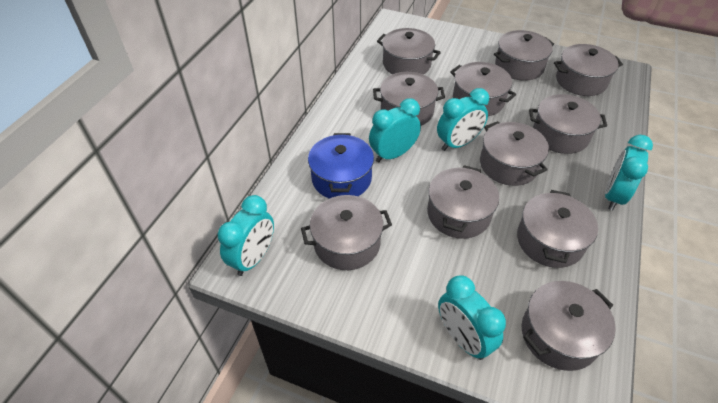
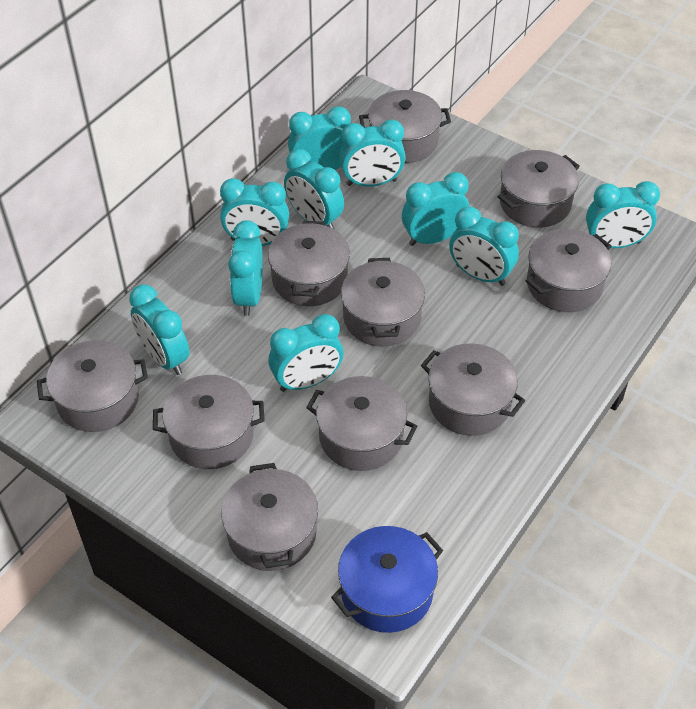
grey pot: 11 -> 10
turquoise clock: 5 -> 10

